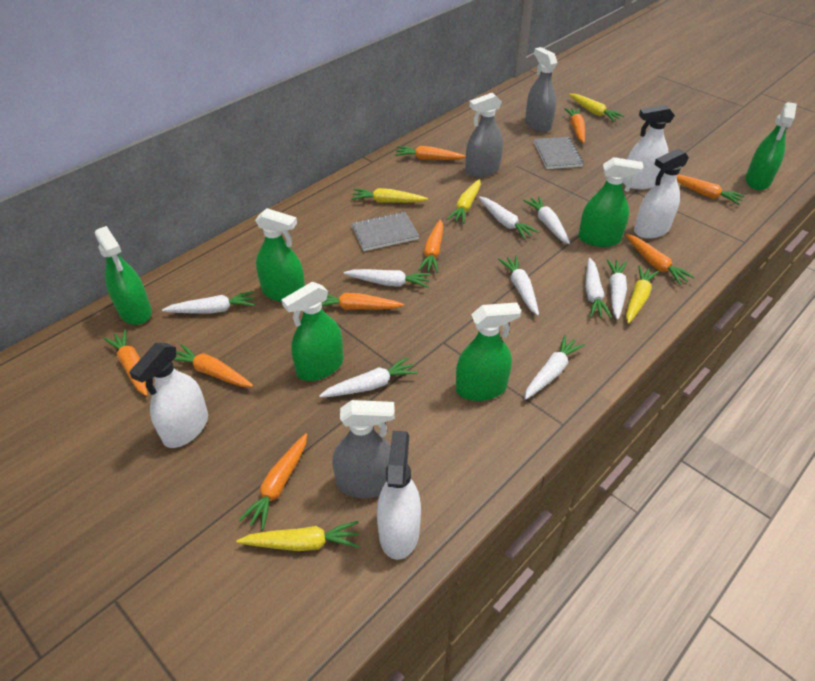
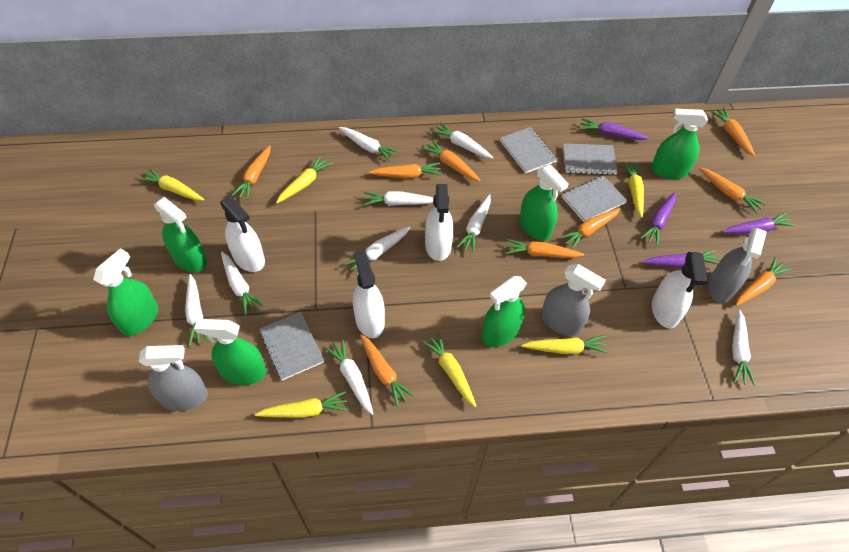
grey notebook: 2 -> 4
purple carrot: 0 -> 4
yellow carrot: 5 -> 6

